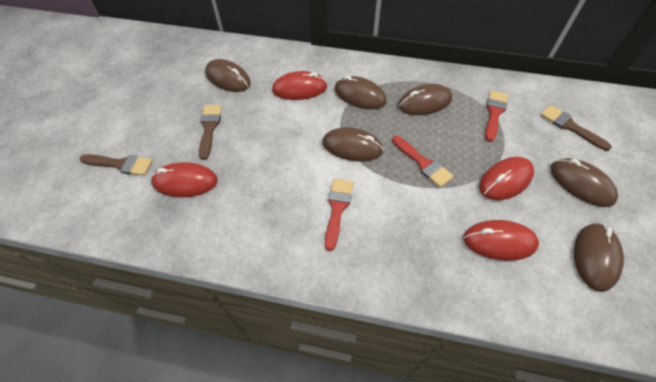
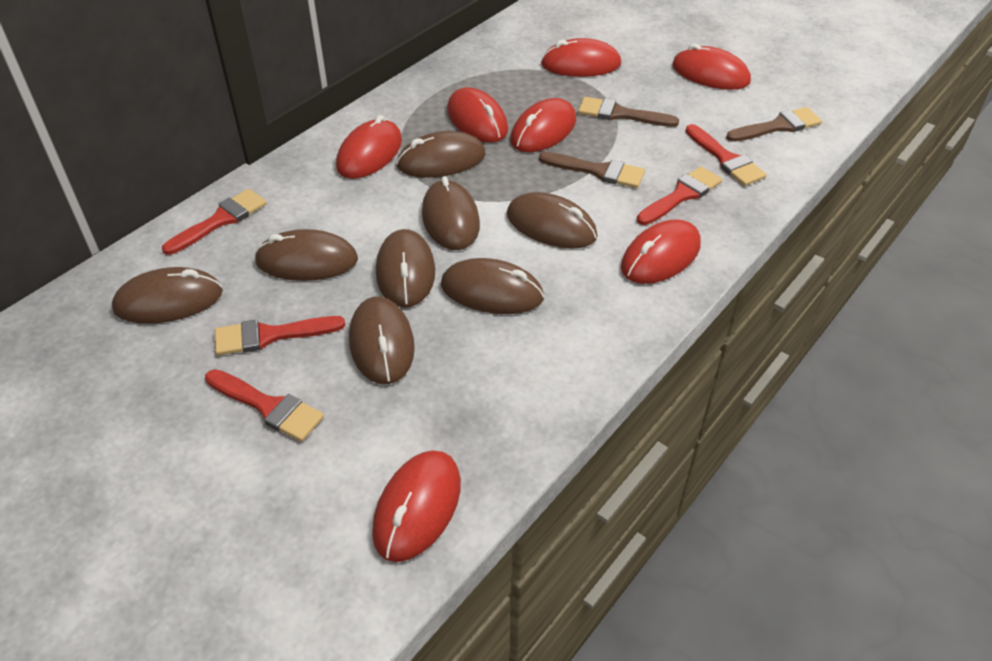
brown mouse: 6 -> 8
red brush: 3 -> 5
red mouse: 4 -> 7

